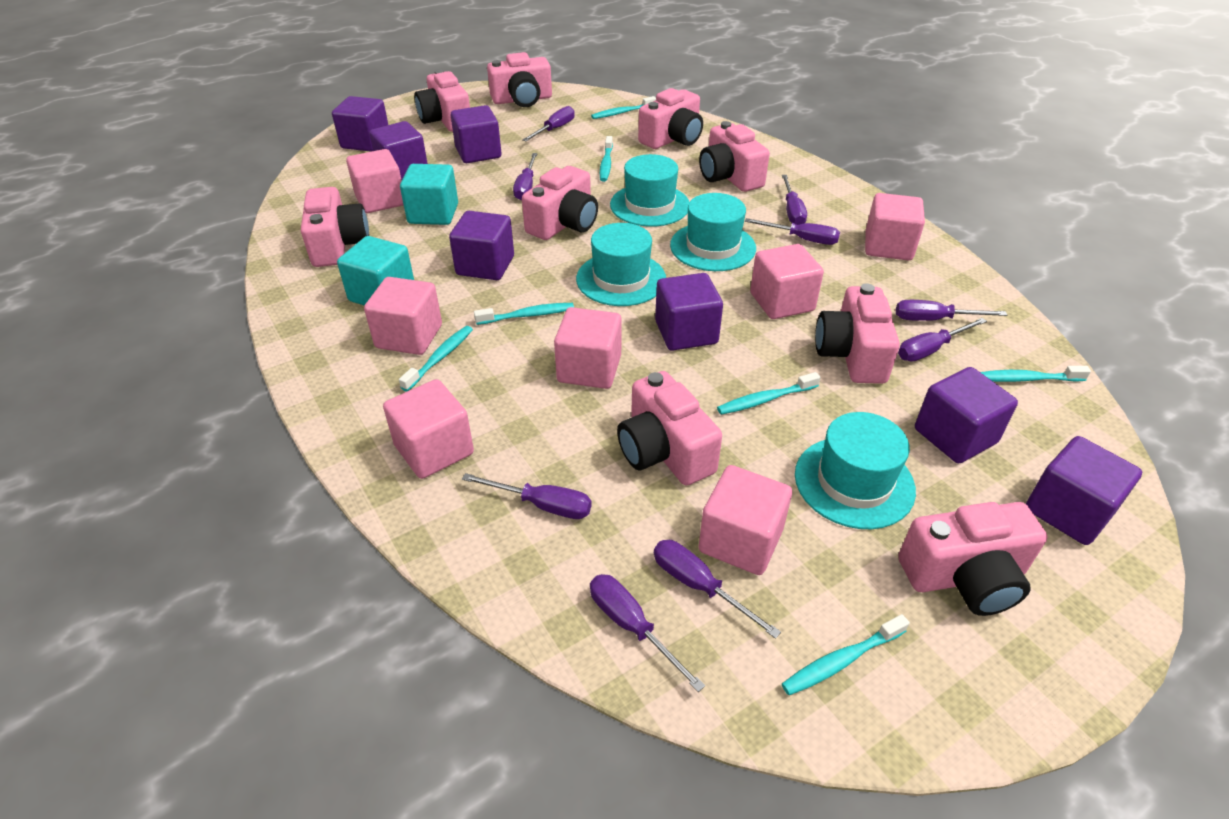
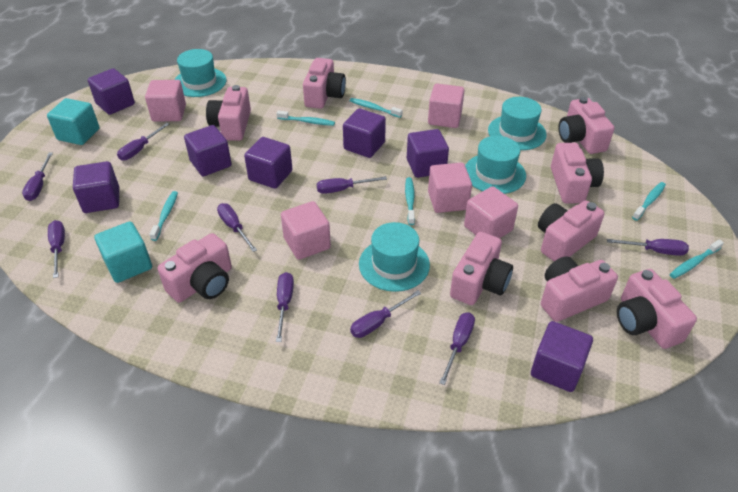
pink cube: 7 -> 5
turquoise toothbrush: 7 -> 6

